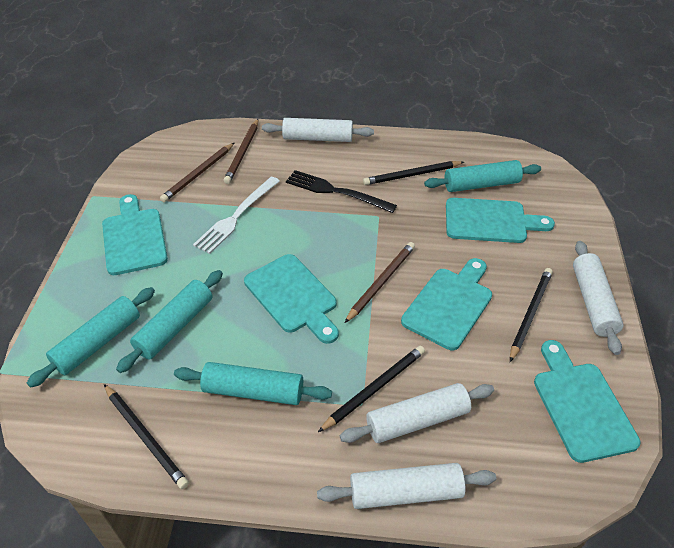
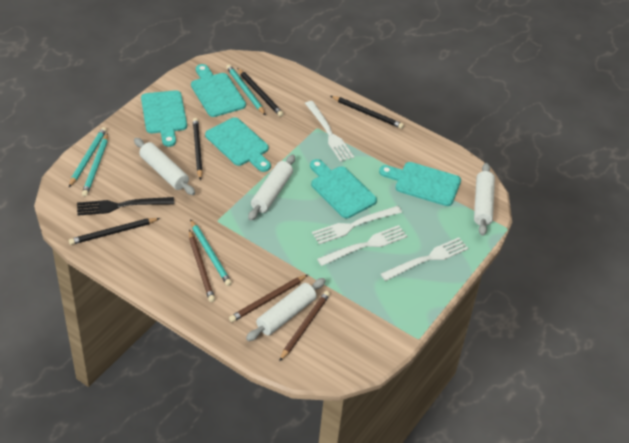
turquoise pencil: 0 -> 4
turquoise rolling pin: 4 -> 0
white fork: 1 -> 4

